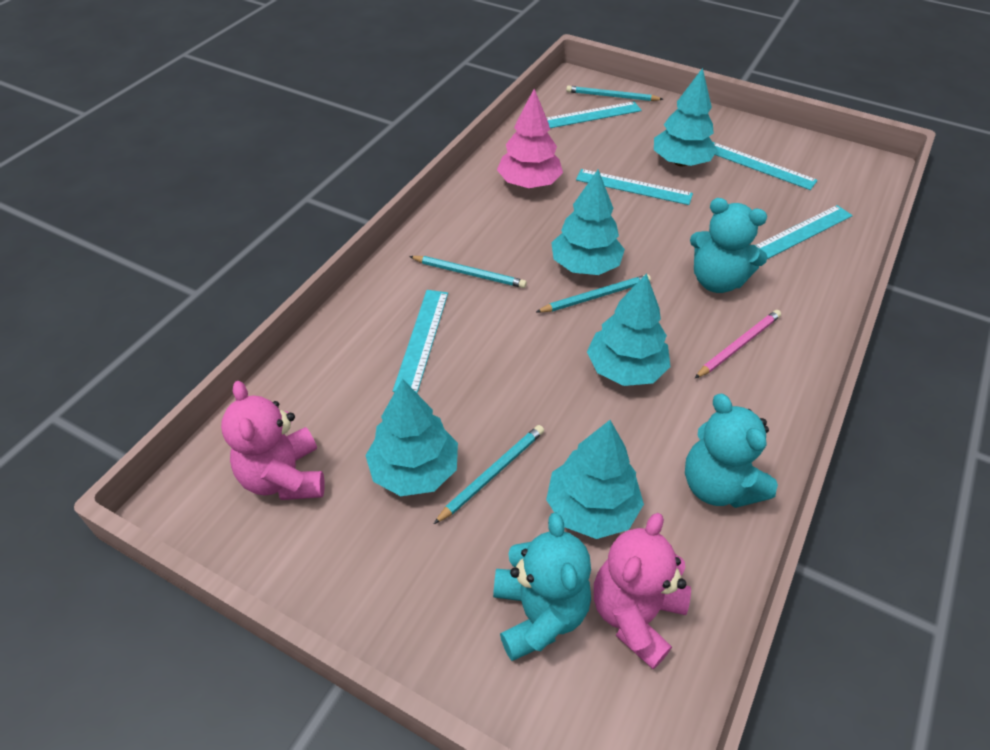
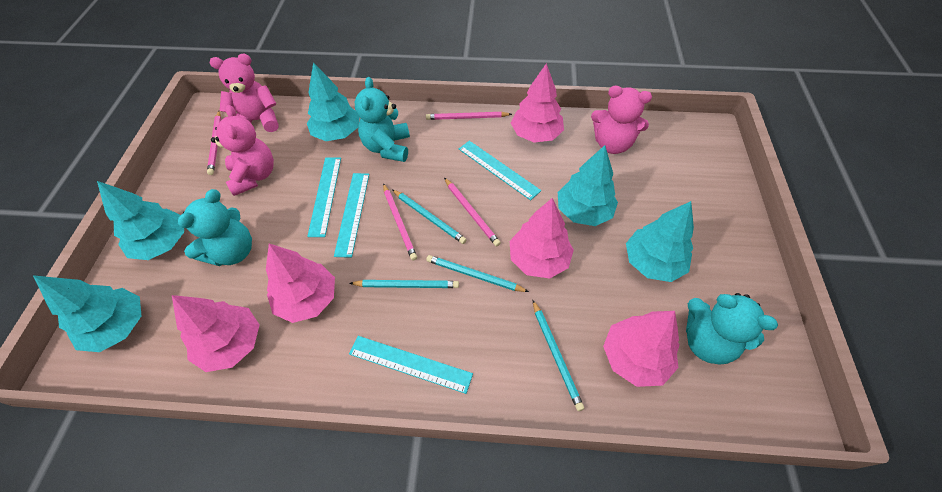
pink pencil: 1 -> 4
pink teddy bear: 2 -> 3
pink tree: 1 -> 5
turquoise ruler: 5 -> 4

